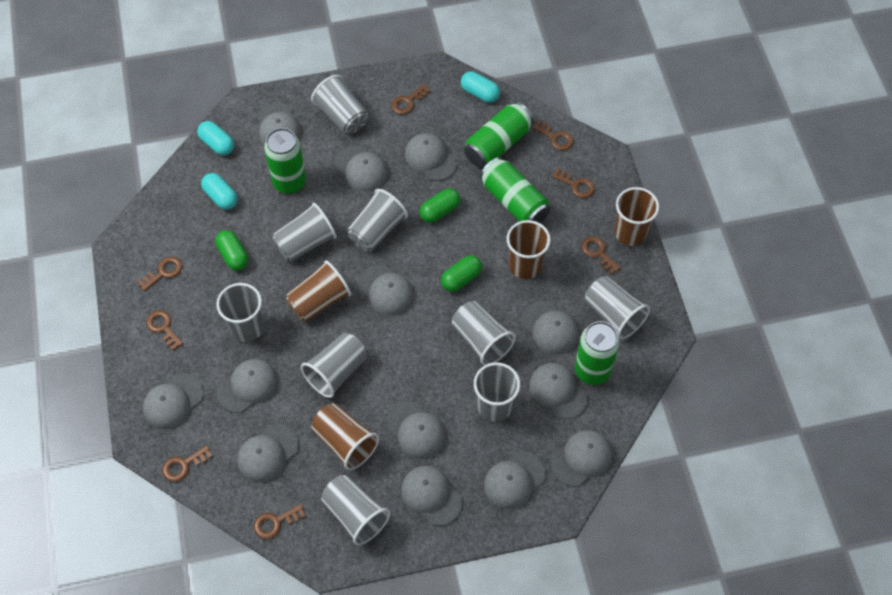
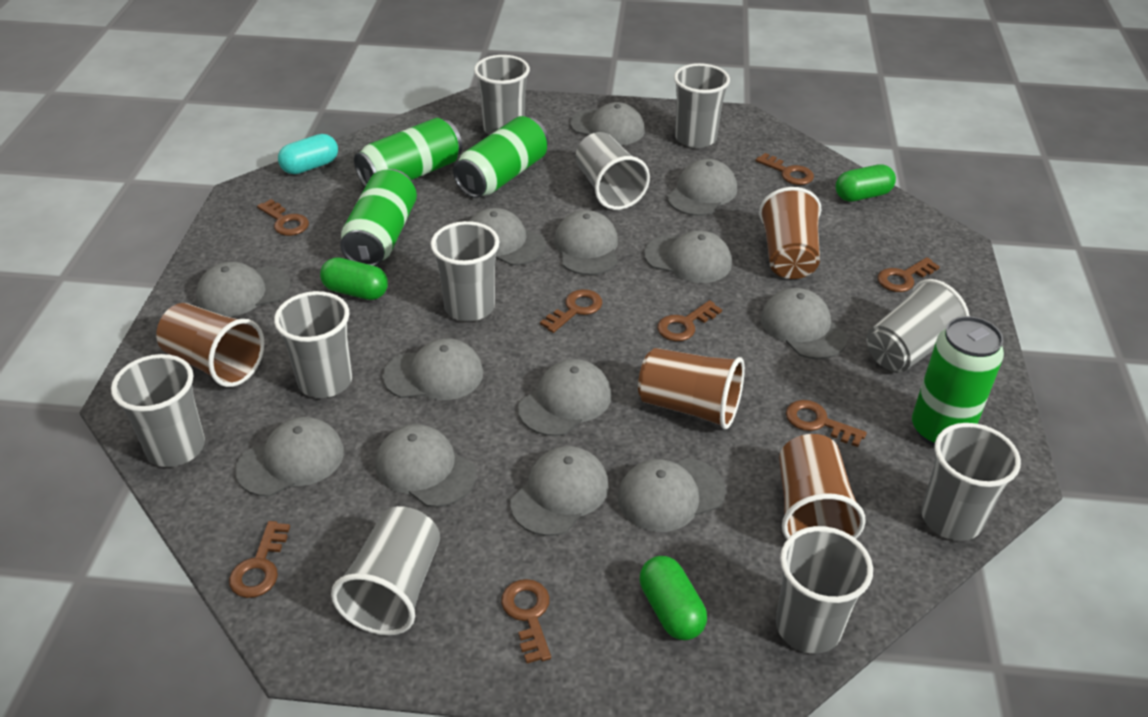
grey cup: 9 -> 10
turquoise capsule: 3 -> 1

